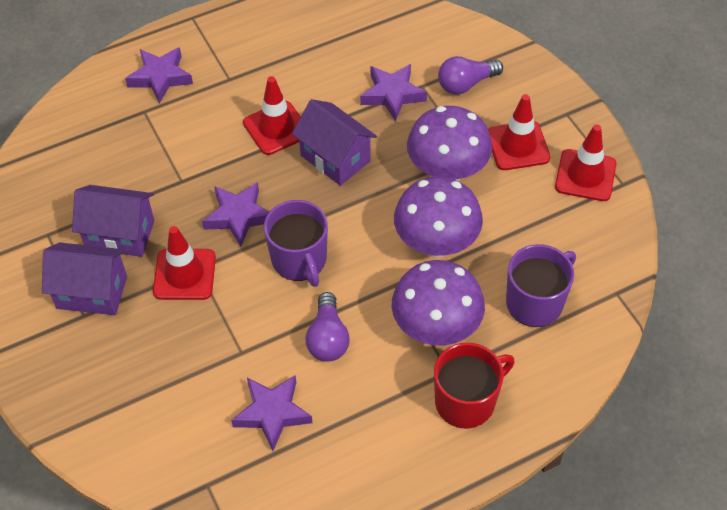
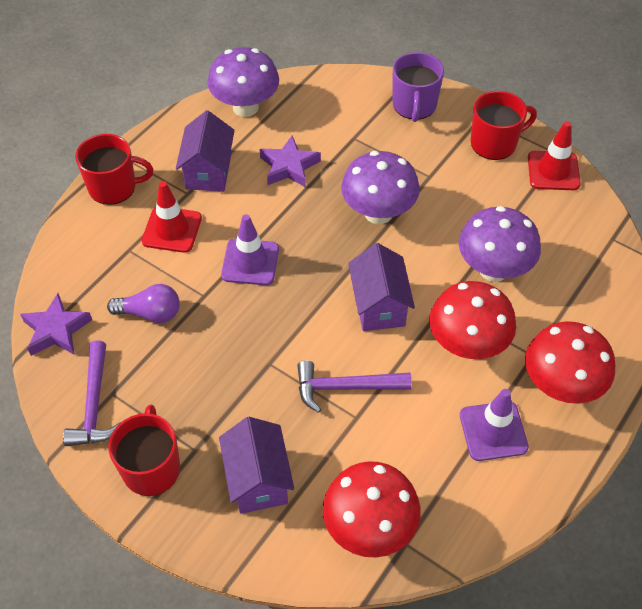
purple hammer: 0 -> 2
purple light bulb: 2 -> 1
purple mug: 2 -> 1
purple star: 4 -> 2
purple traffic cone: 0 -> 2
red mug: 1 -> 3
red mushroom: 0 -> 3
red traffic cone: 4 -> 2

